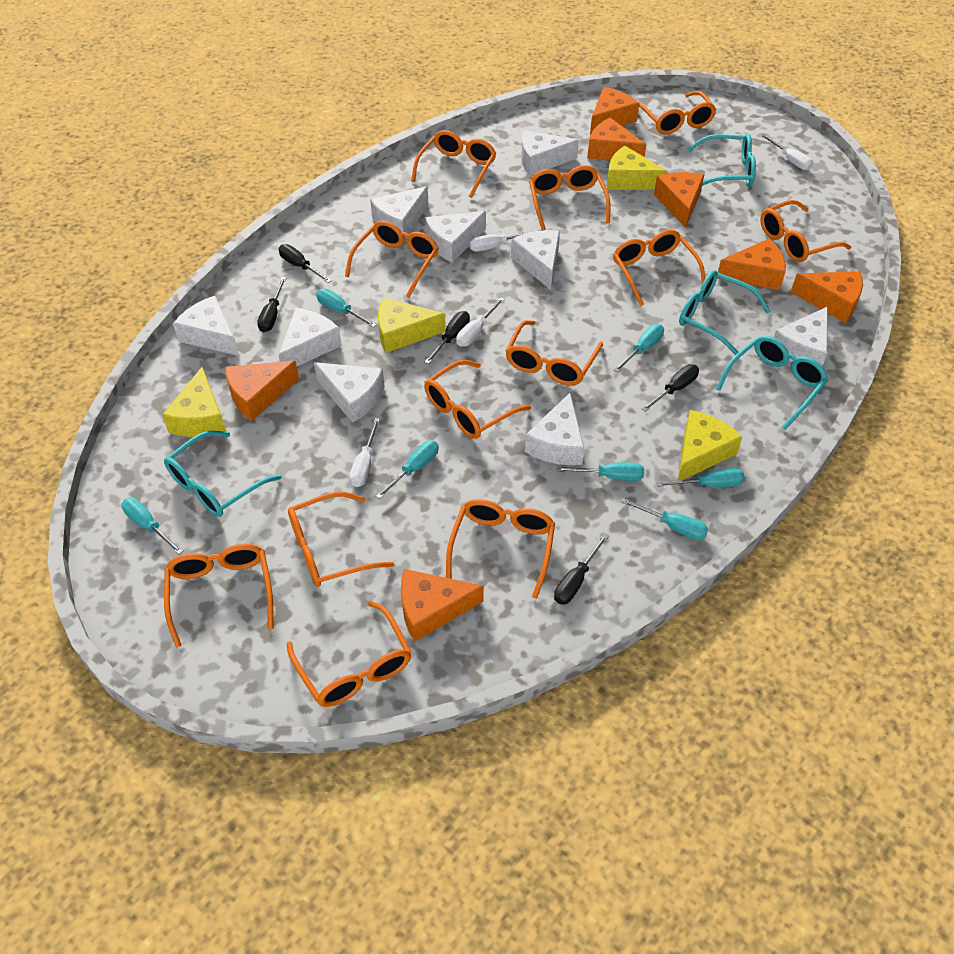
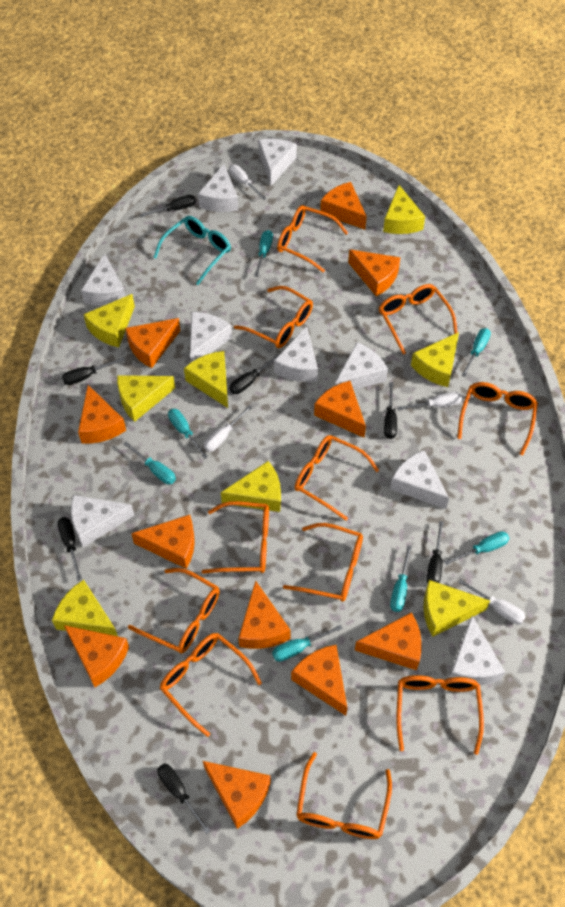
black screwdriver: 5 -> 7
orange cheese: 7 -> 11
orange glasses: 12 -> 11
turquoise glasses: 4 -> 1
yellow cheese: 4 -> 8

